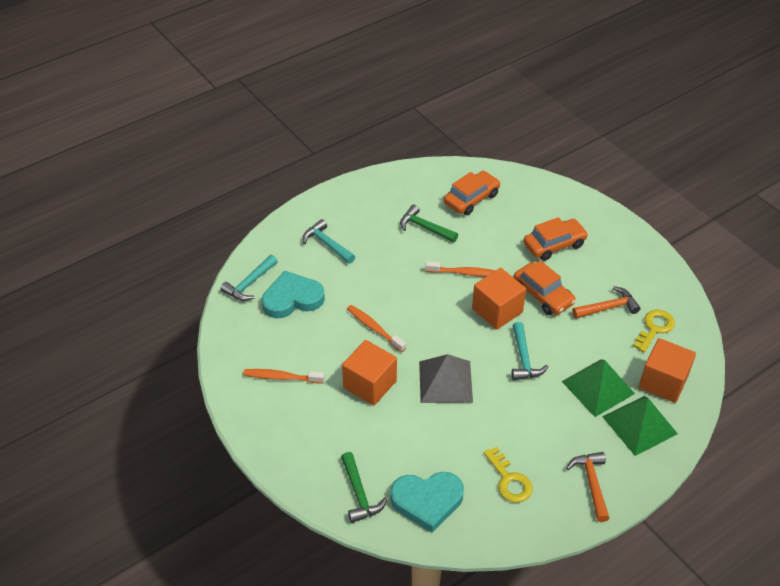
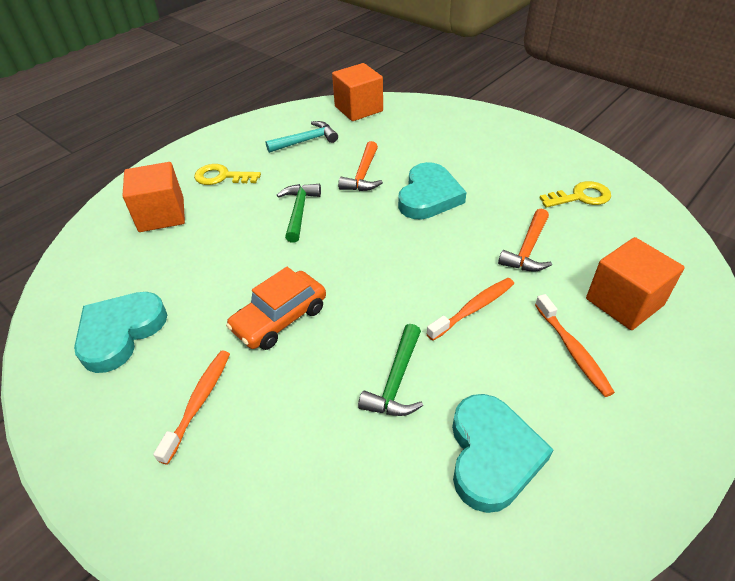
green pyramid: 2 -> 0
grey pyramid: 1 -> 0
orange car: 3 -> 1
turquoise hammer: 3 -> 1
turquoise heart: 2 -> 3

